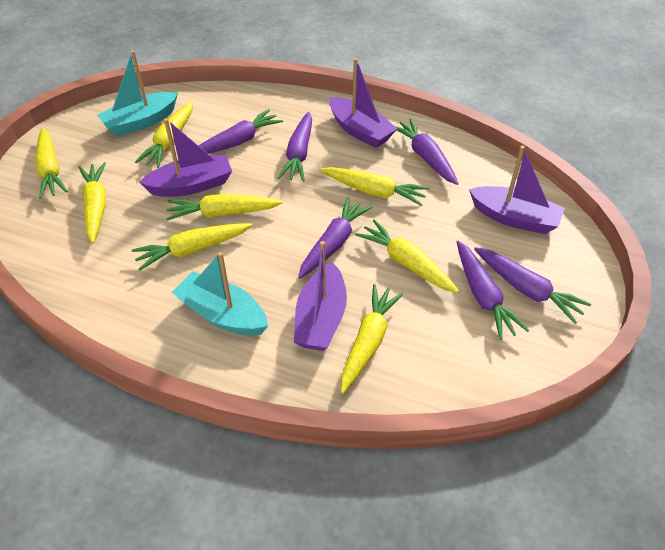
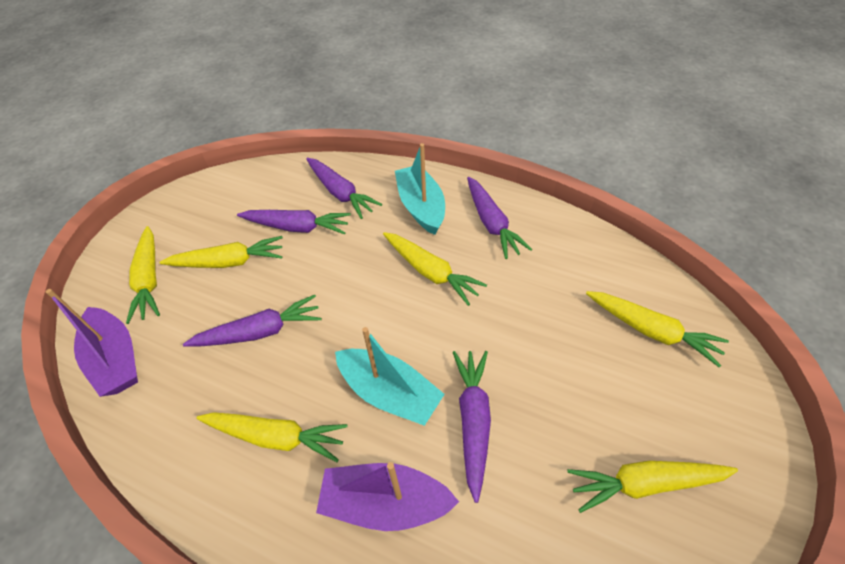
purple boat: 4 -> 2
purple carrot: 6 -> 5
yellow carrot: 8 -> 6

